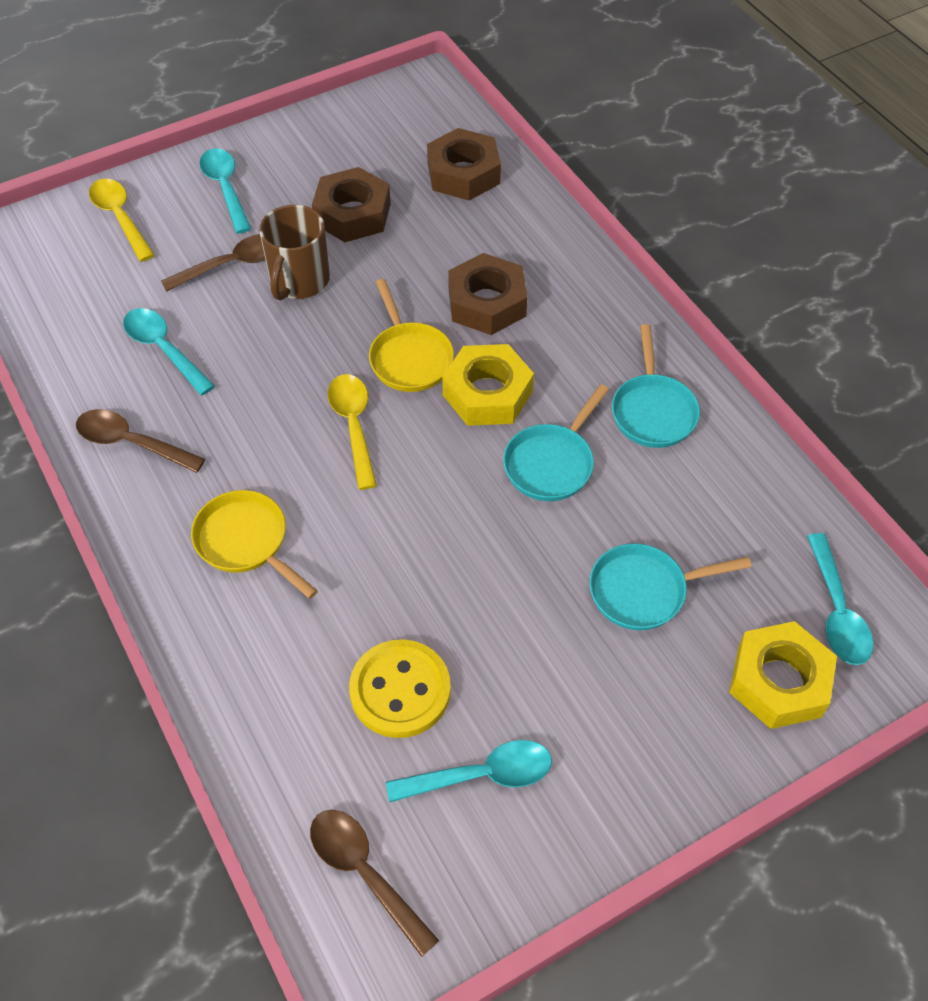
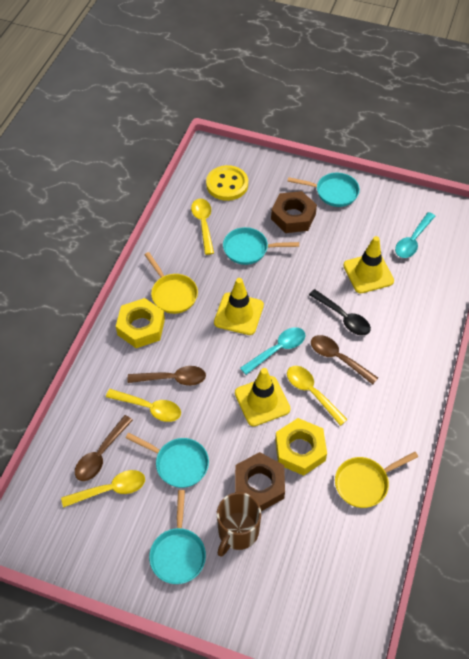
black spoon: 0 -> 1
brown nut: 3 -> 2
turquoise pan: 3 -> 4
turquoise spoon: 4 -> 2
yellow spoon: 2 -> 4
yellow traffic cone: 0 -> 3

